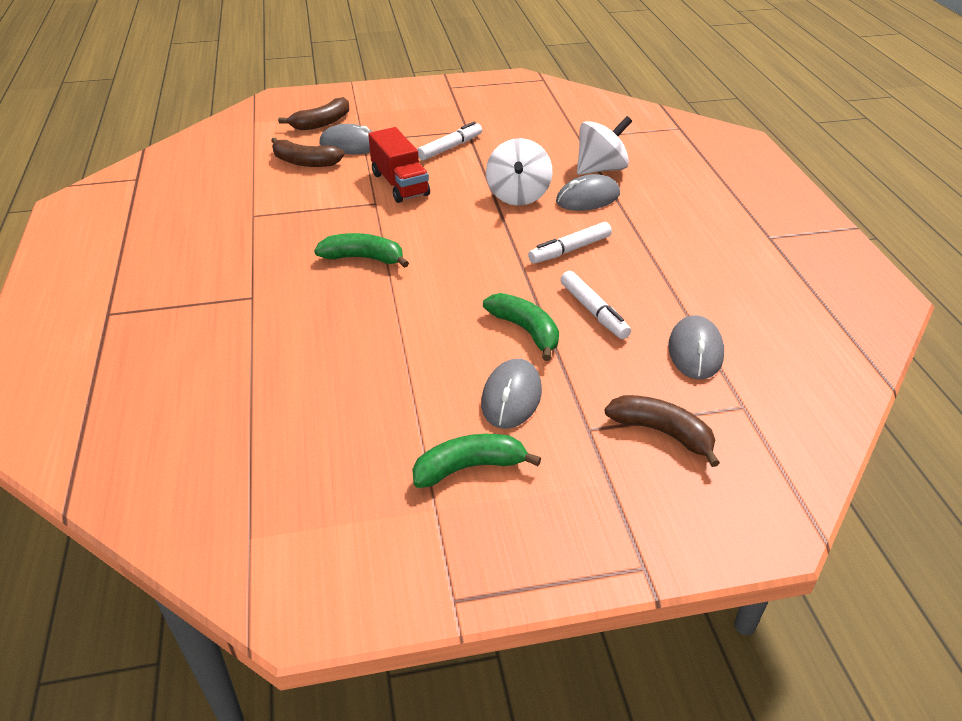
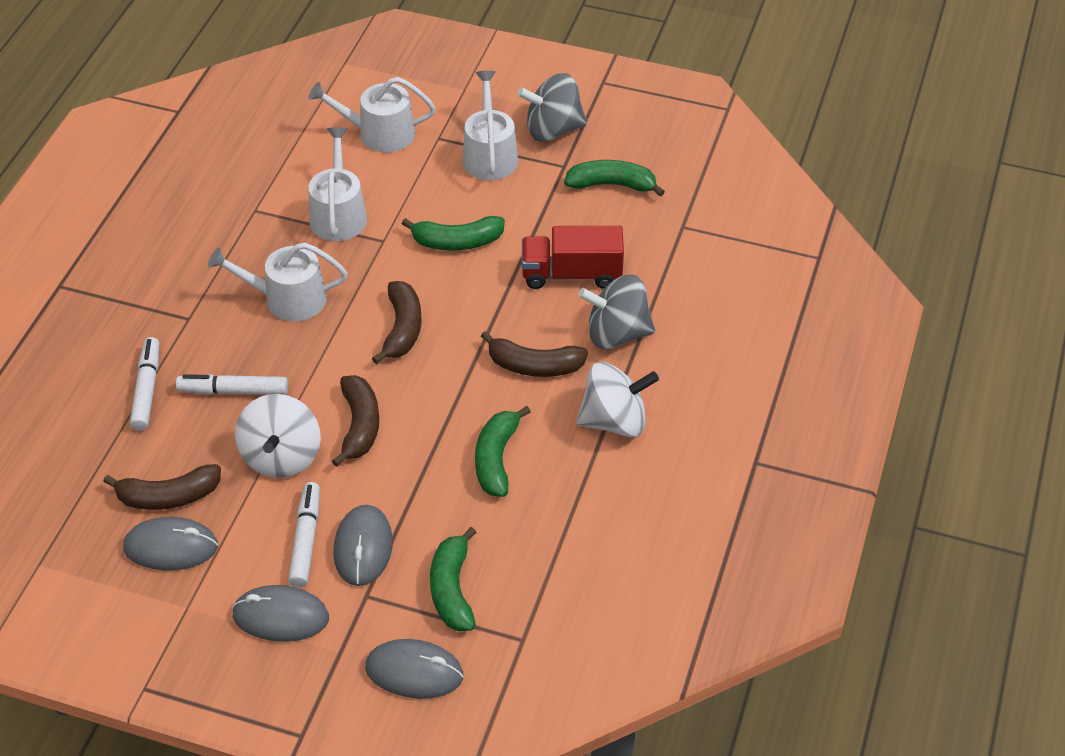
brown banana: 3 -> 4
green banana: 3 -> 4
grey spinning top: 0 -> 2
white watering can: 0 -> 4

